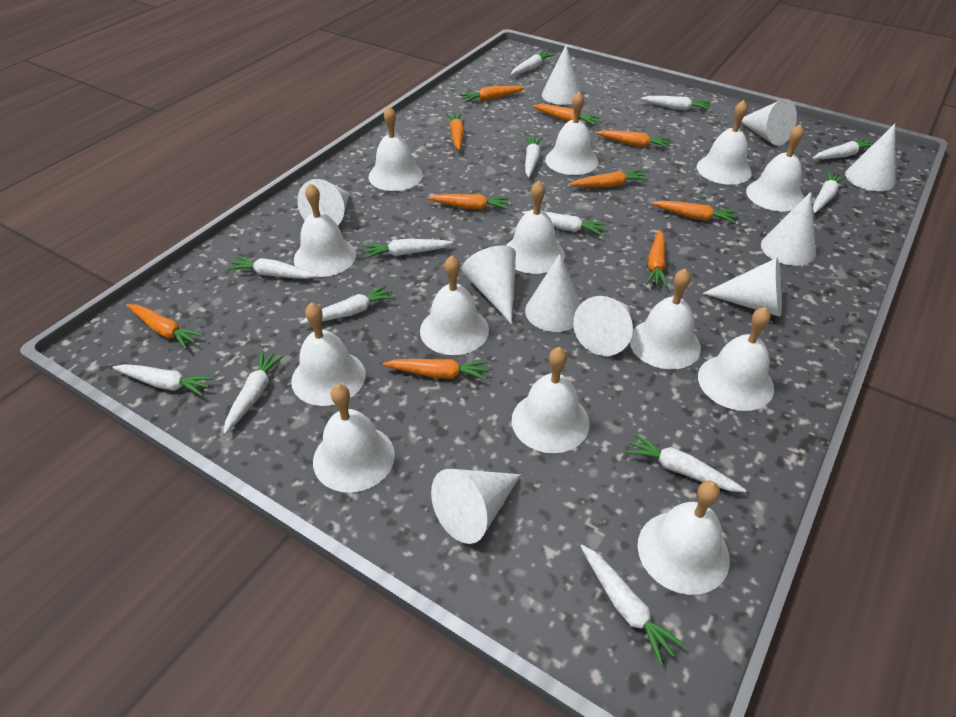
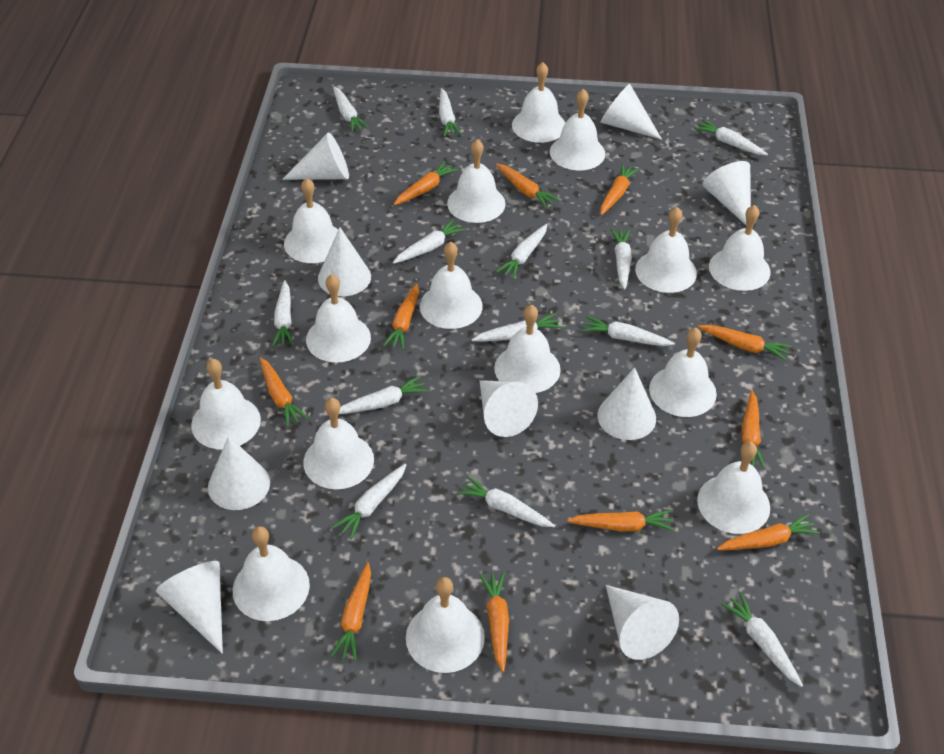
orange carrot: 10 -> 11
white bell: 13 -> 15
white cone: 10 -> 9

